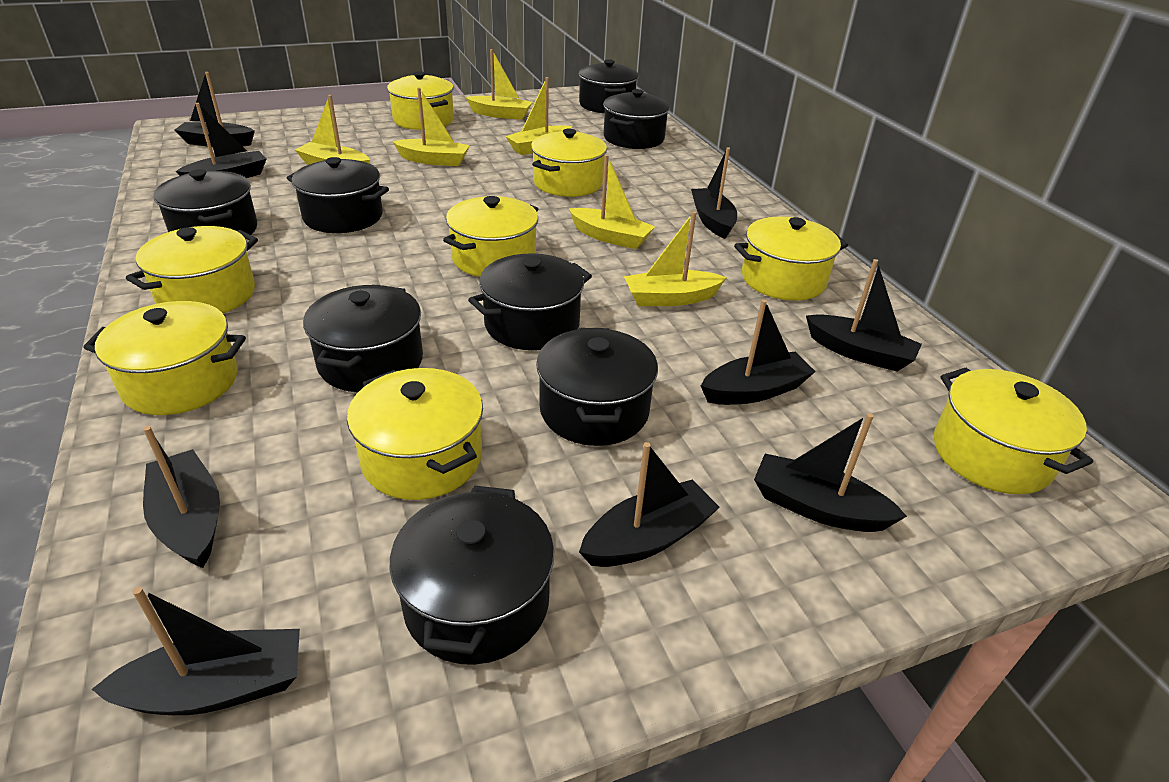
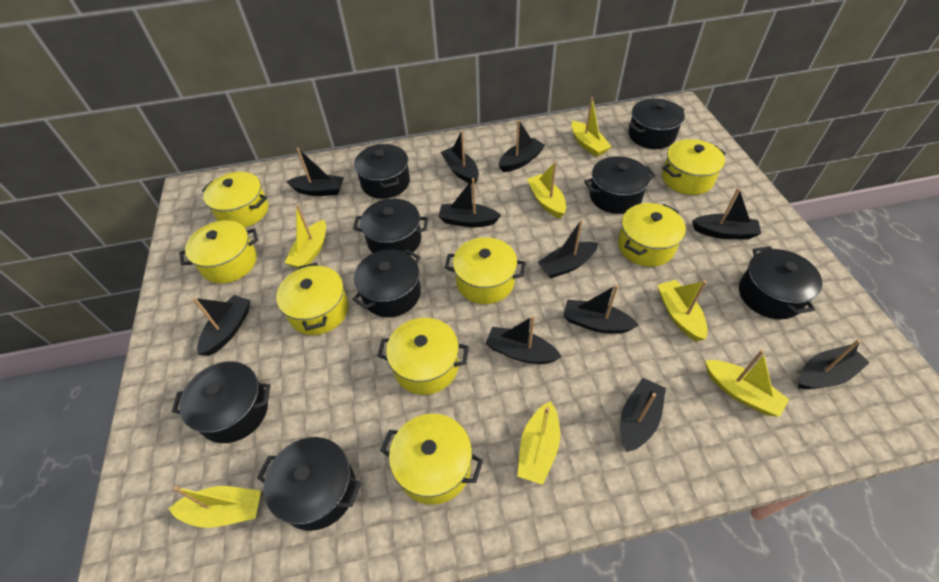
black boat: 9 -> 11
yellow boat: 6 -> 7

